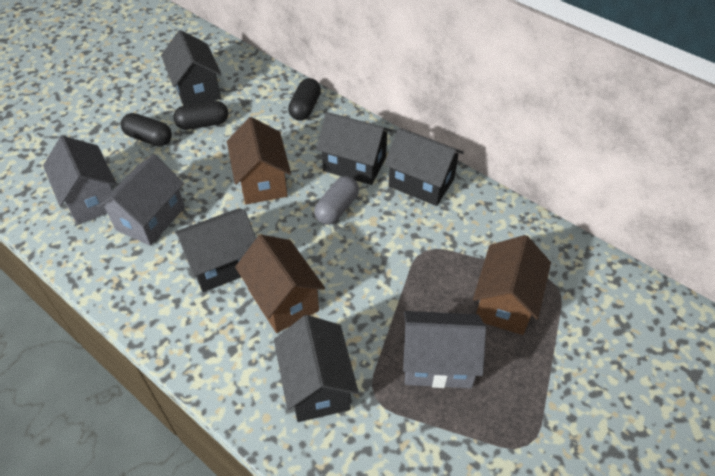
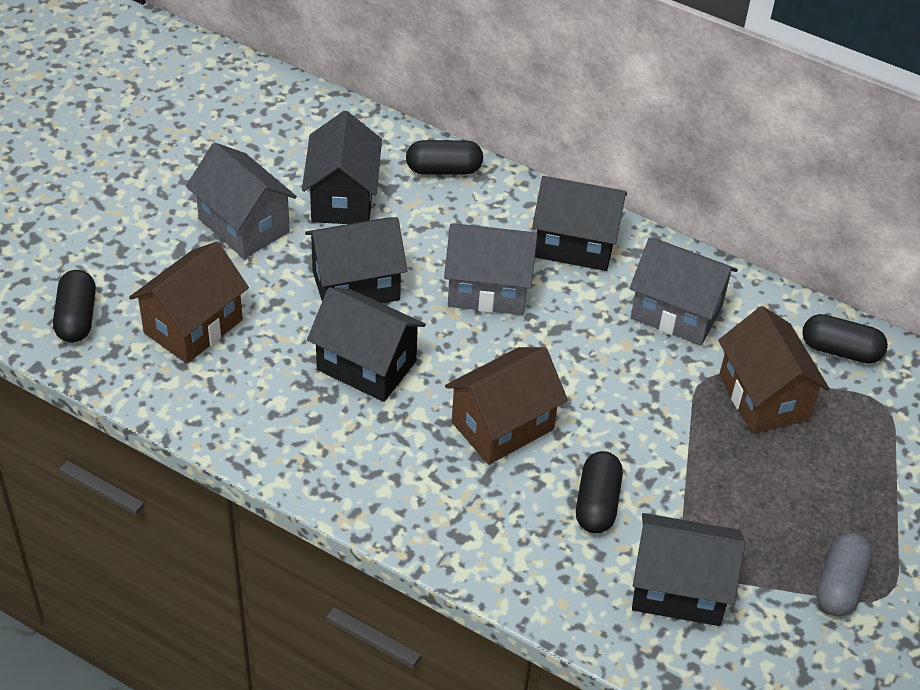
black capsule: 3 -> 4

